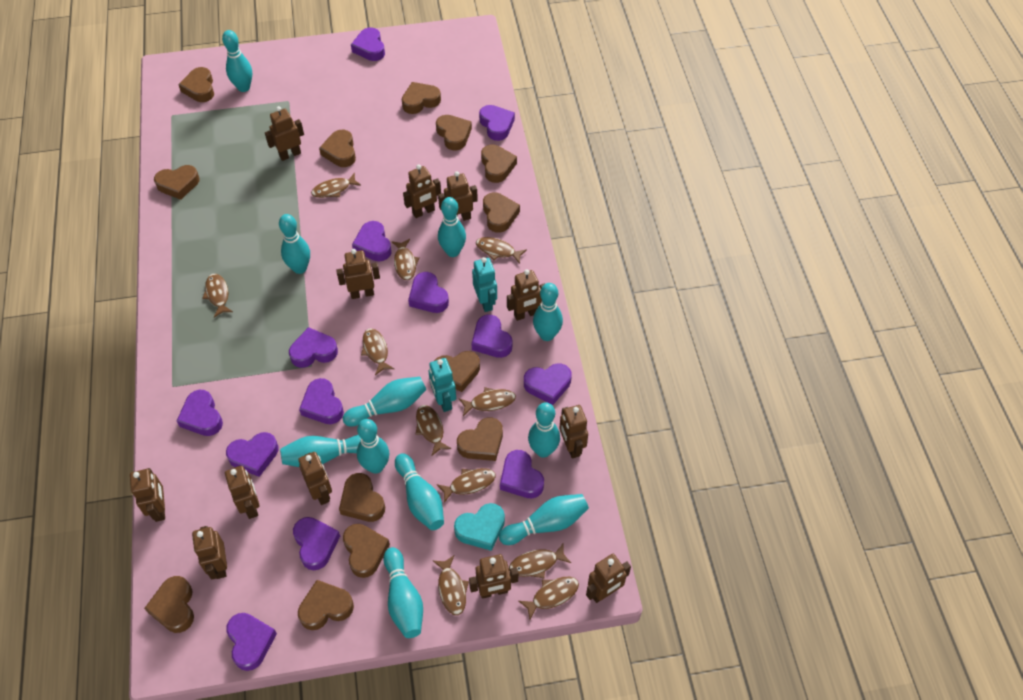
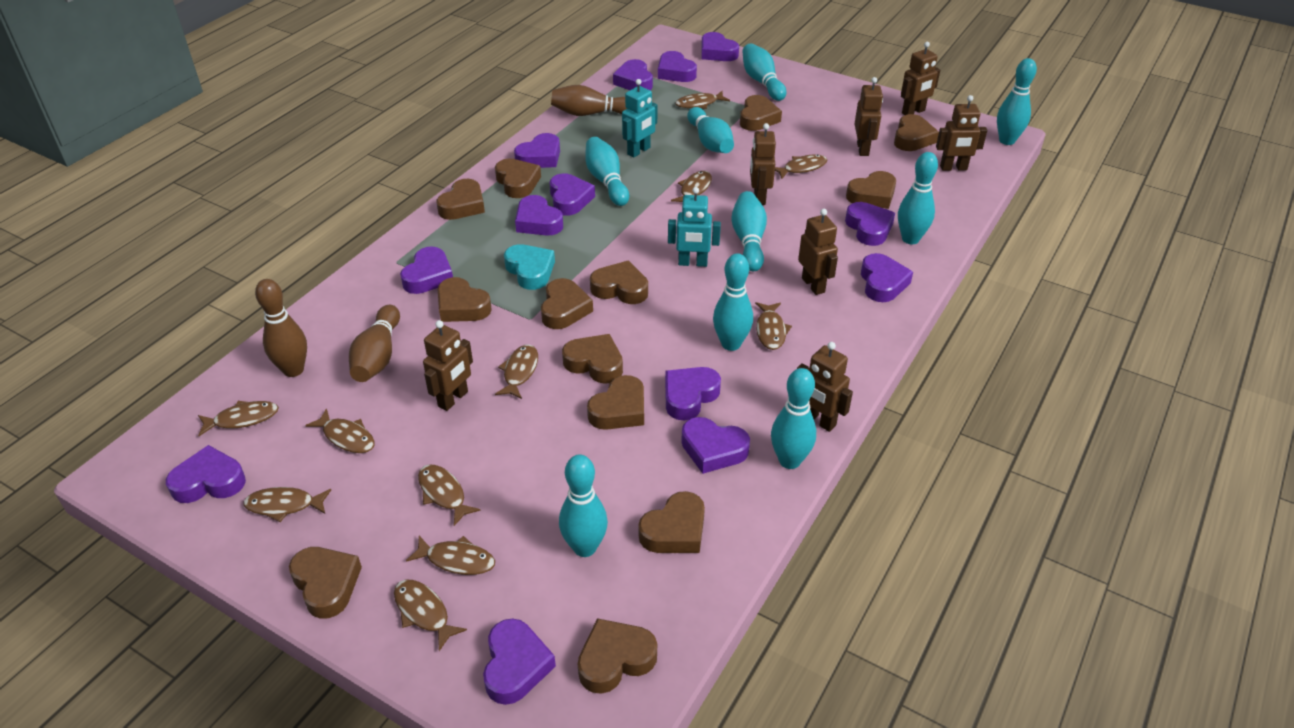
brown bowling pin: 0 -> 3
brown robot: 12 -> 7
turquoise bowling pin: 11 -> 9

